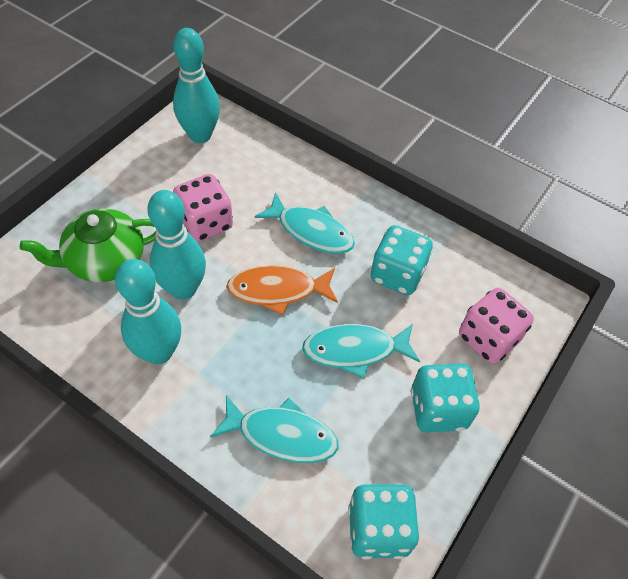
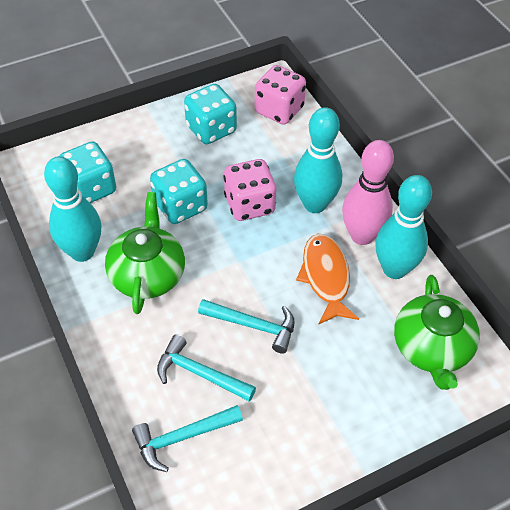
green teapot: 1 -> 2
pink bowling pin: 0 -> 1
turquoise fish: 3 -> 0
turquoise hammer: 0 -> 3

